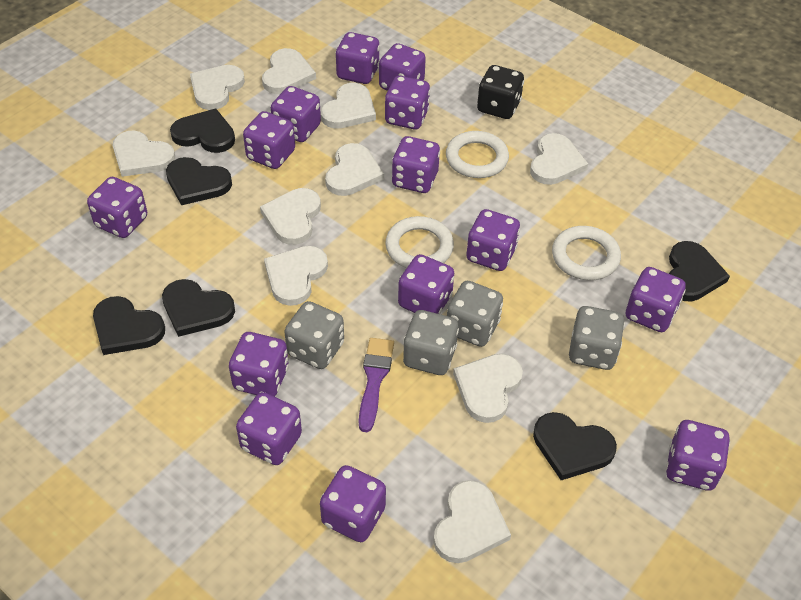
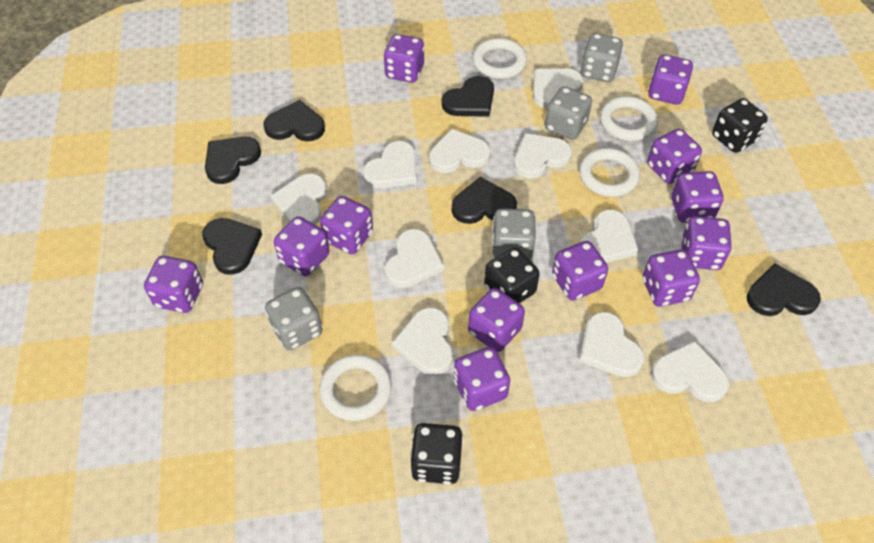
black dice: 1 -> 3
purple brush: 1 -> 0
purple dice: 14 -> 12
white ring: 3 -> 4

